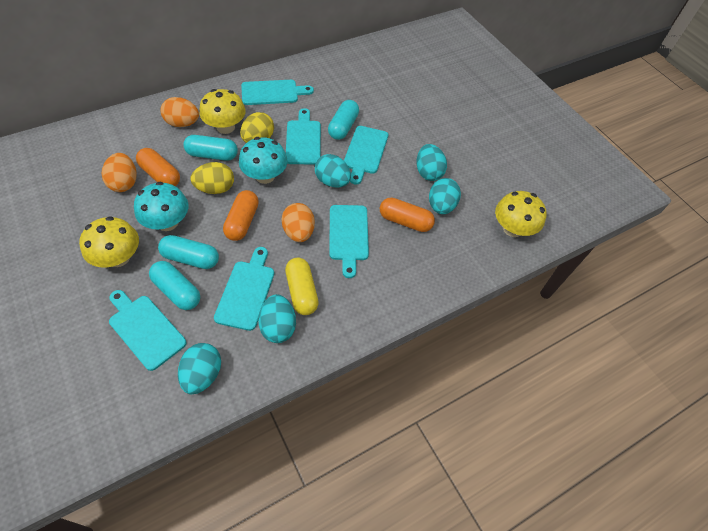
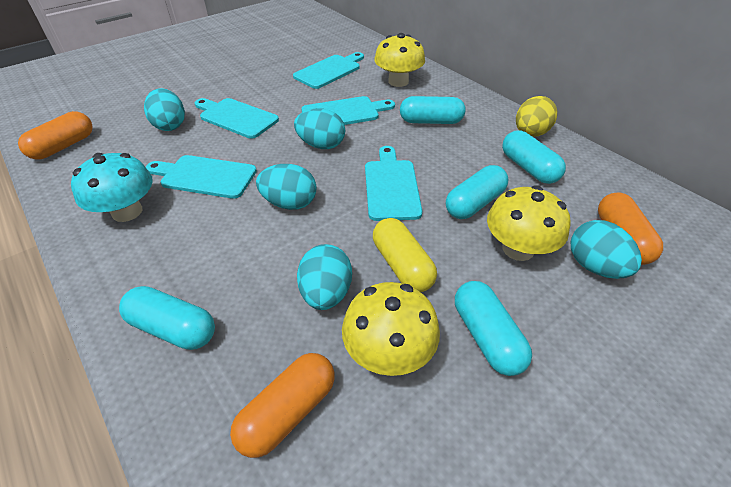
orange egg: 3 -> 0
turquoise capsule: 4 -> 5
turquoise cutting board: 6 -> 5
turquoise mushroom: 2 -> 1
yellow egg: 2 -> 1

